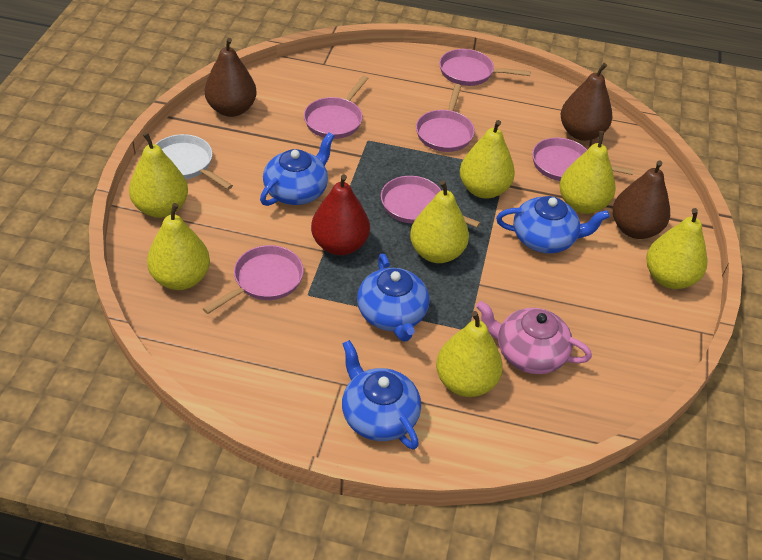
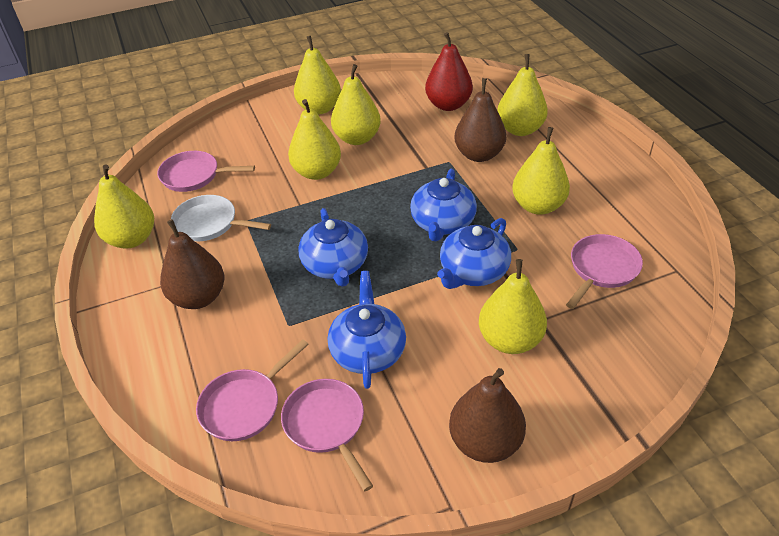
pink pan: 6 -> 4
pink teapot: 1 -> 0

